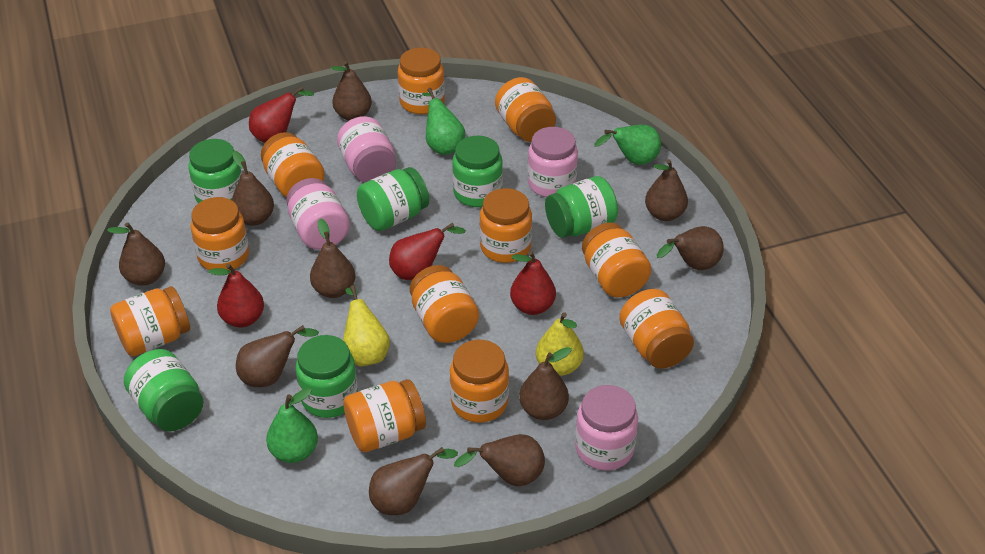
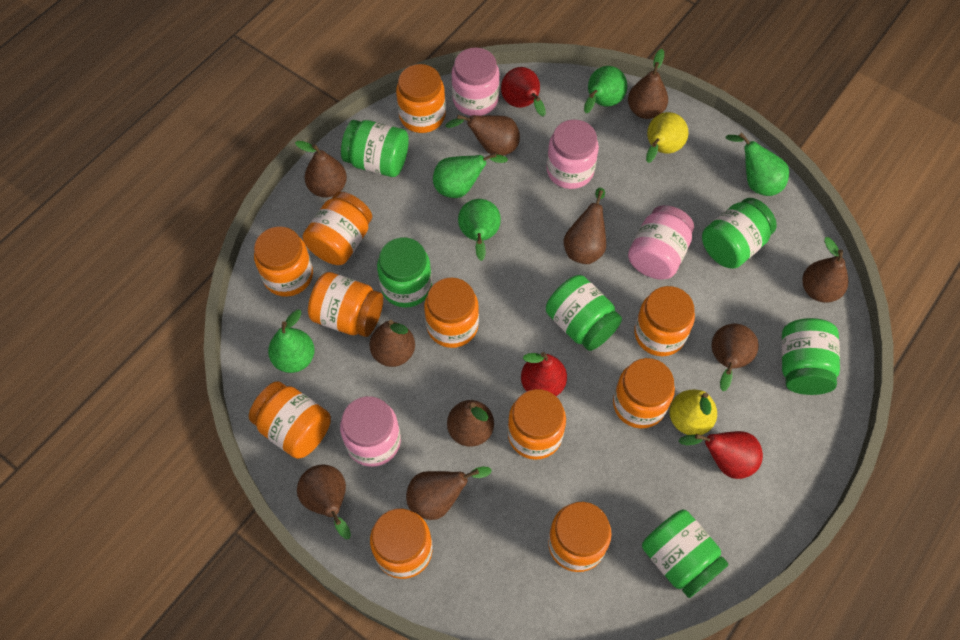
green pear: 3 -> 5
red pear: 4 -> 3

